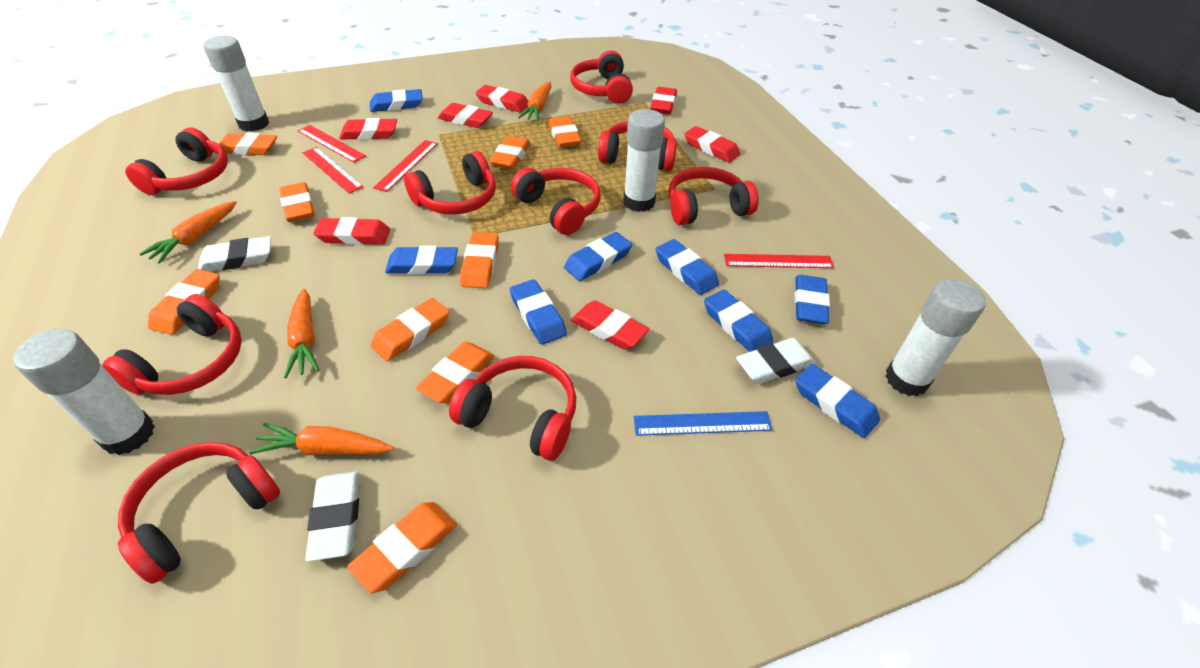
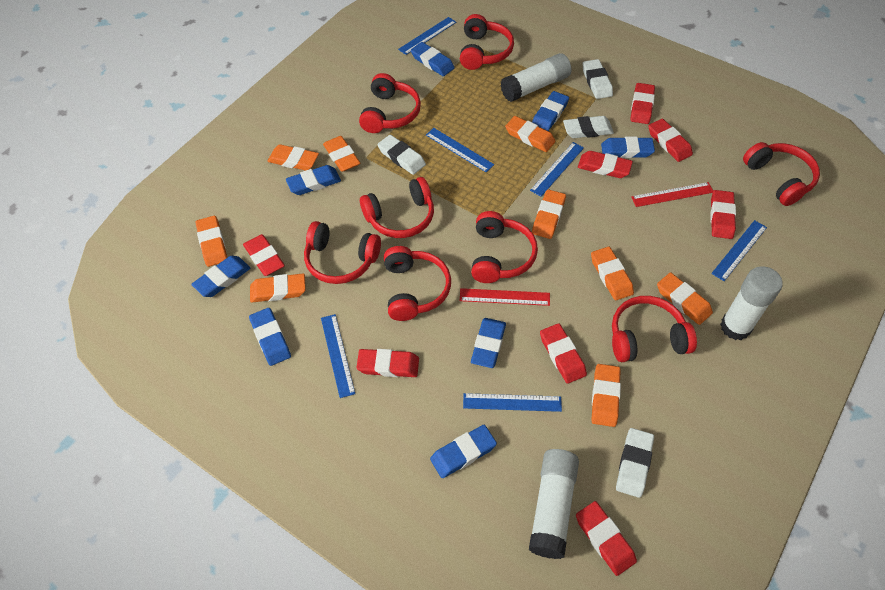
blue ruler: 1 -> 6
orange carrot: 4 -> 0
red eraser: 7 -> 8
red headphones: 9 -> 8
red ruler: 4 -> 2
white eraser: 3 -> 4
white glue stick: 4 -> 3

